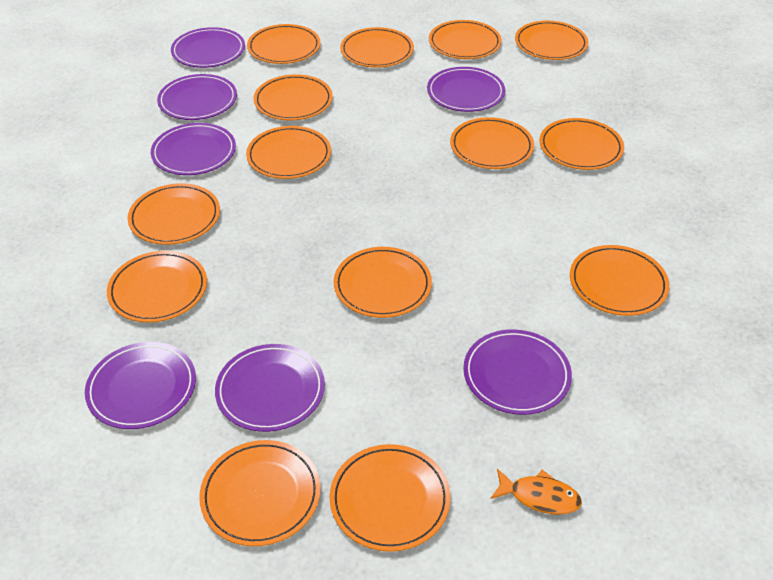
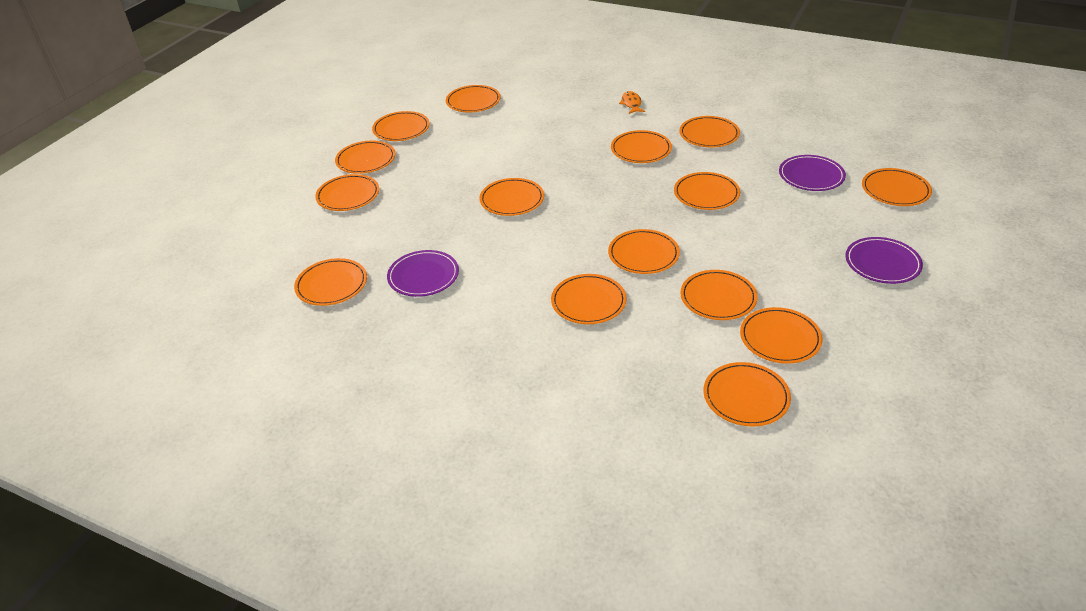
orange plate: 14 -> 15
purple plate: 7 -> 3

